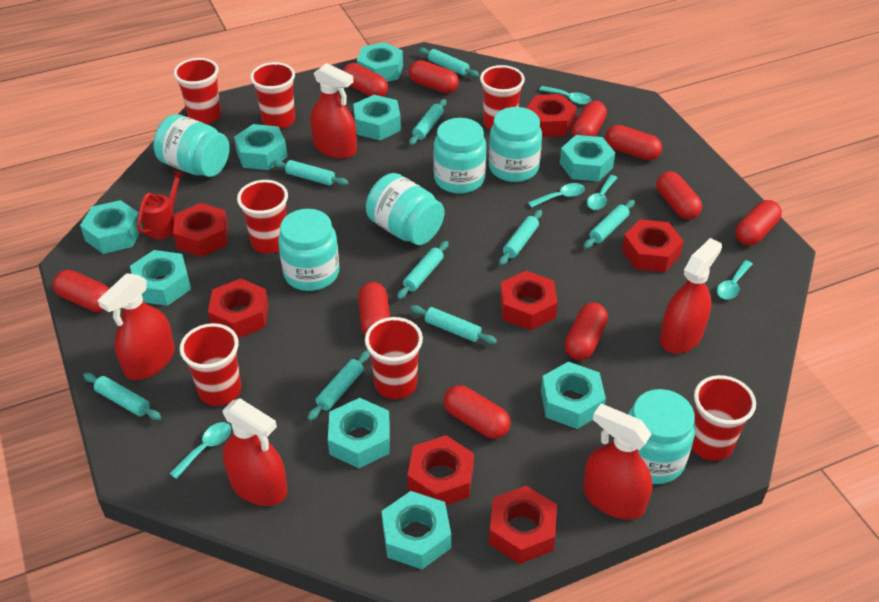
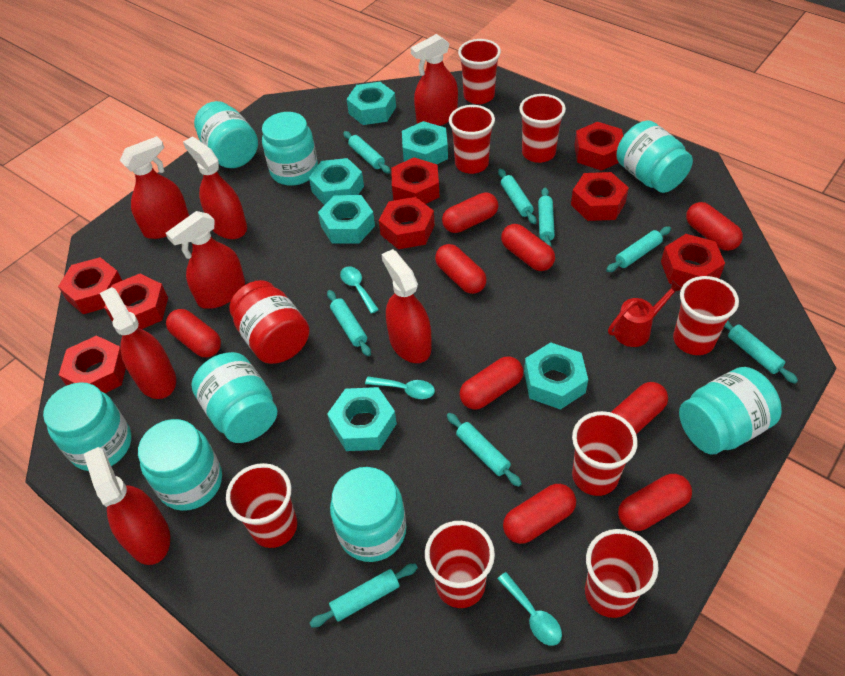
red capsule: 10 -> 9
red cup: 7 -> 8
red jar: 0 -> 1
red nut: 7 -> 8
red spray bottle: 5 -> 7
turquoise jar: 6 -> 8
turquoise nut: 9 -> 6
turquoise rolling pin: 9 -> 8
turquoise spoon: 5 -> 3

